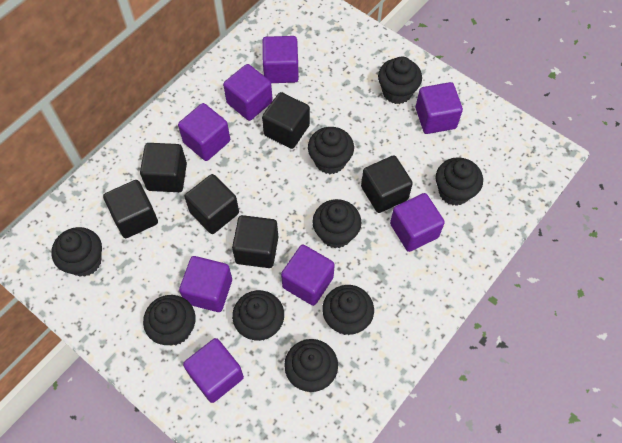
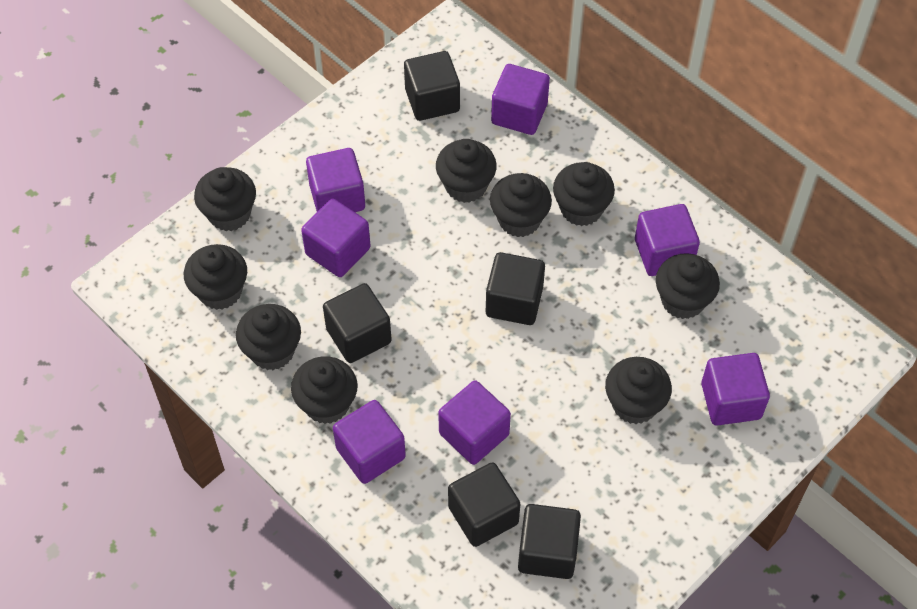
black cube: 6 -> 5
purple cube: 8 -> 7

